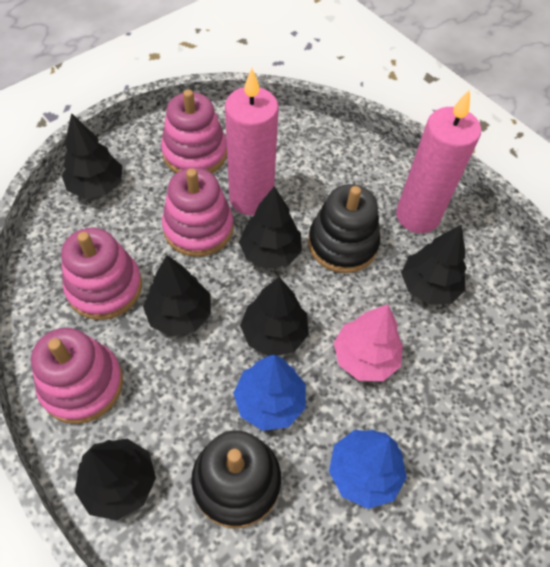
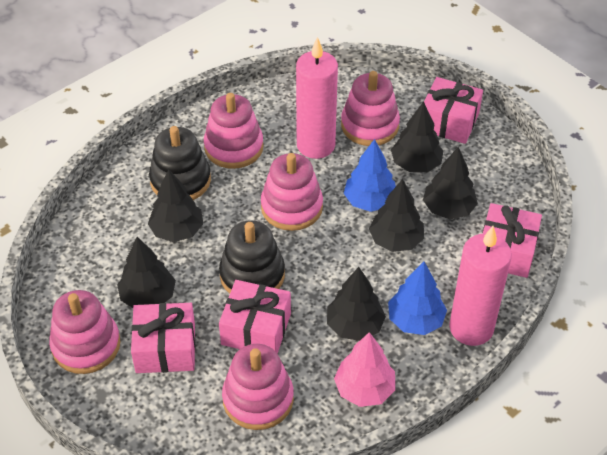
pink gift: 0 -> 4
pink stacking toy: 4 -> 5

